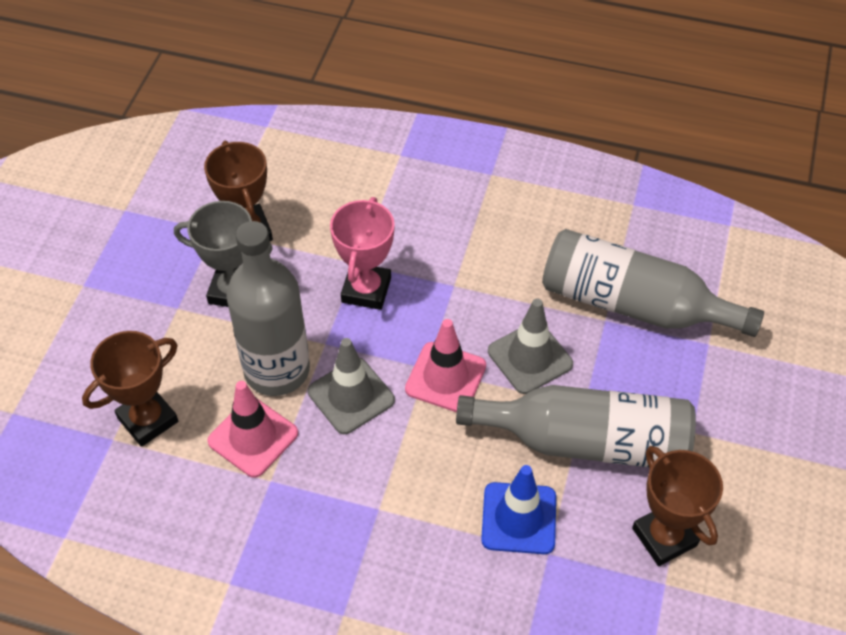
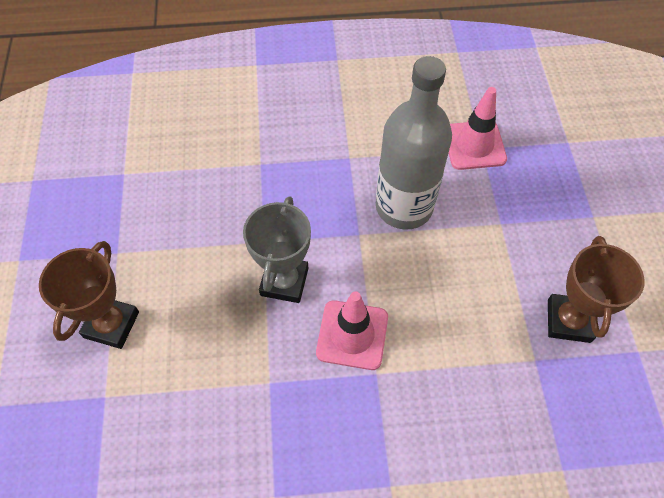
blue traffic cone: 1 -> 0
brown trophy: 3 -> 2
grey bottle: 3 -> 1
grey traffic cone: 2 -> 0
pink trophy: 1 -> 0

